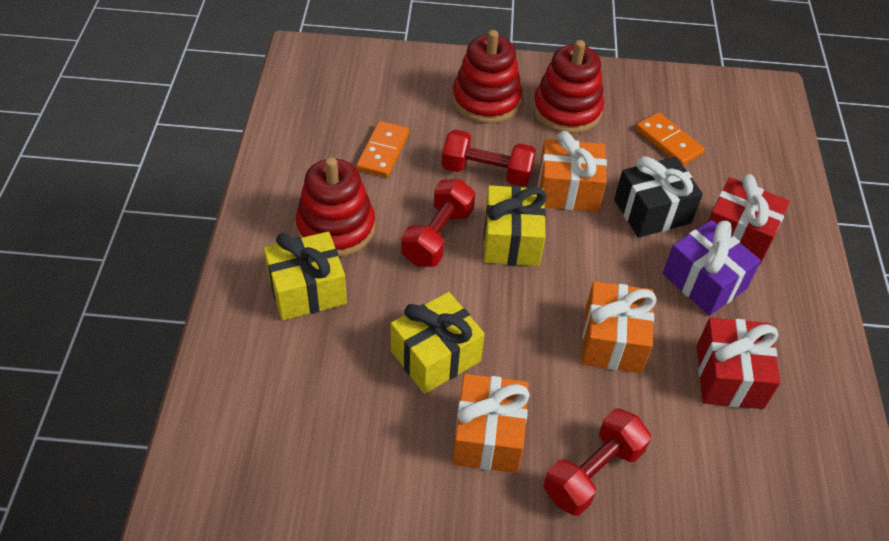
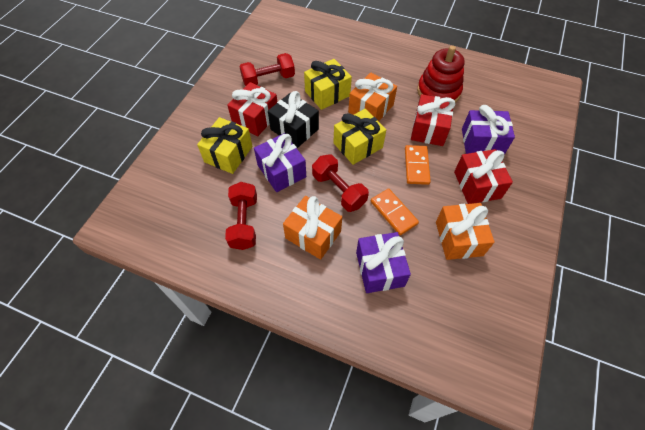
purple gift: 1 -> 3
red gift: 2 -> 3
red stacking toy: 3 -> 1

